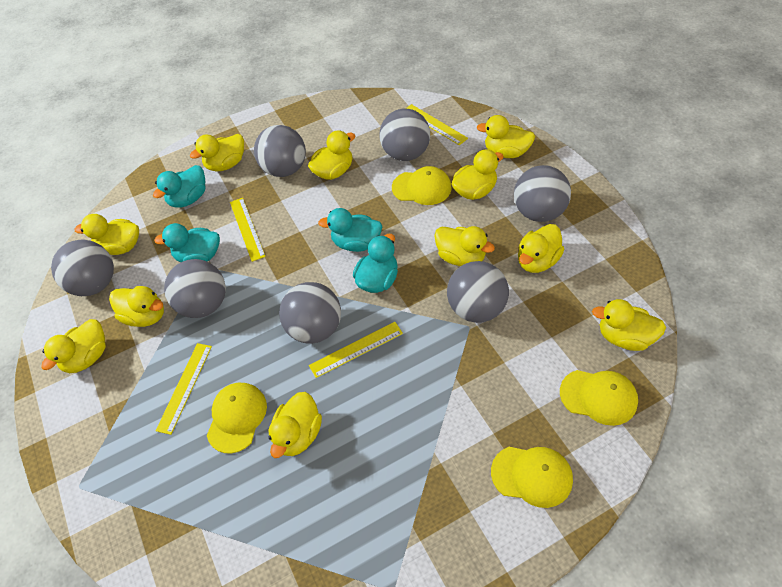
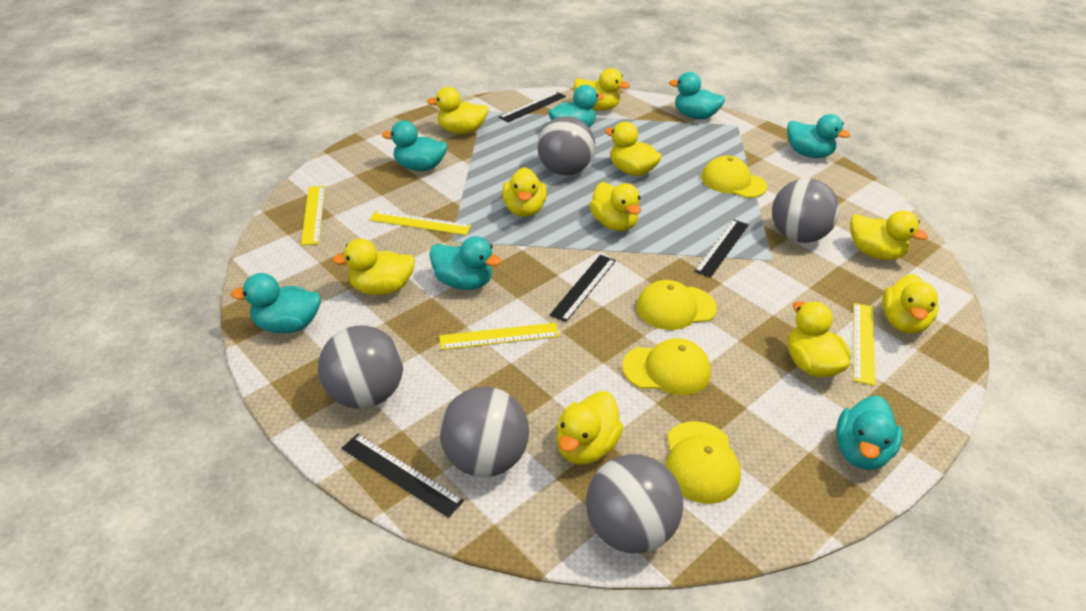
black ruler: 0 -> 4
grey ball: 7 -> 5
turquoise duck: 4 -> 7
yellow duck: 11 -> 10

